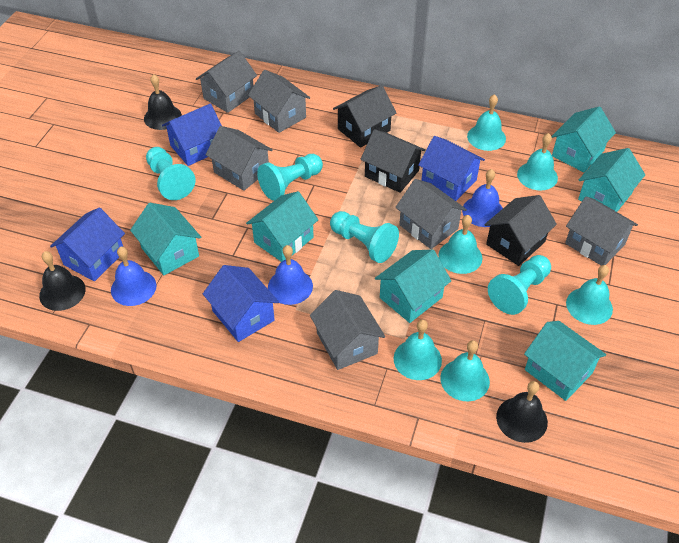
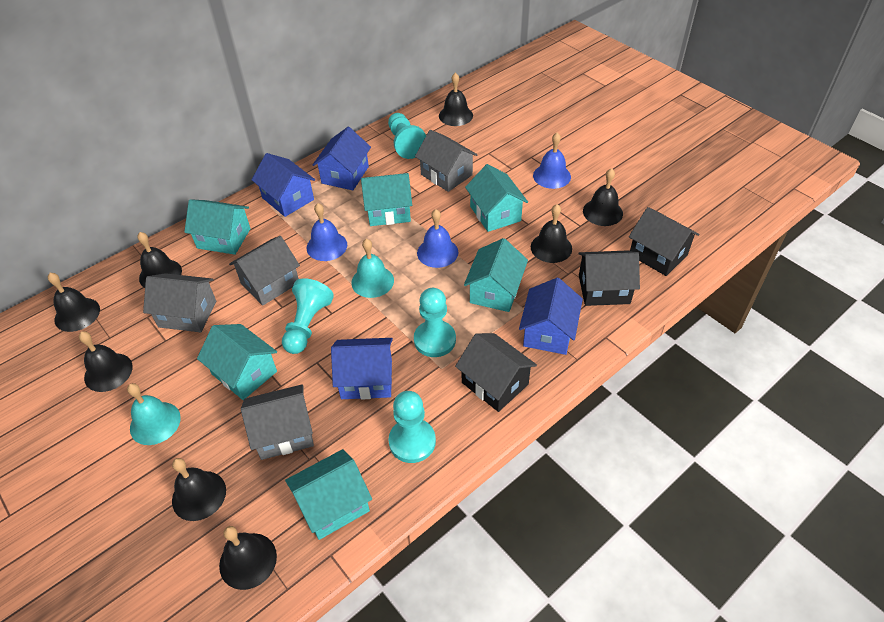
black bell: 3 -> 8
grey house: 6 -> 4
turquoise bell: 6 -> 2

